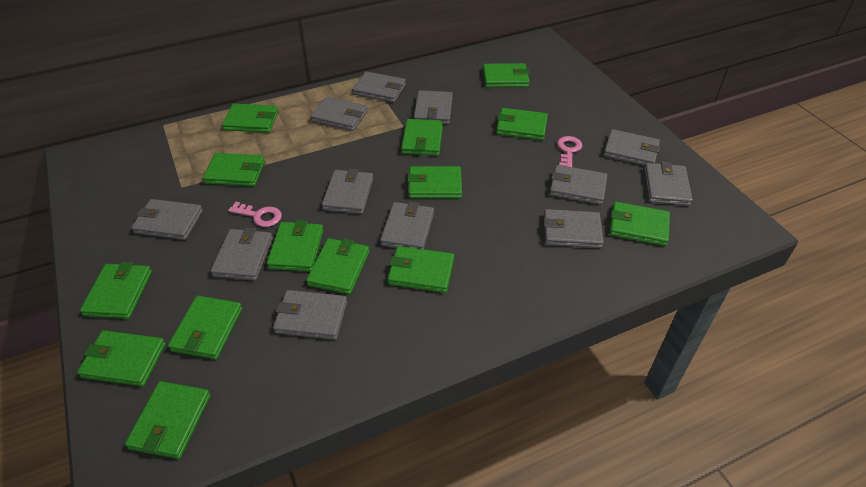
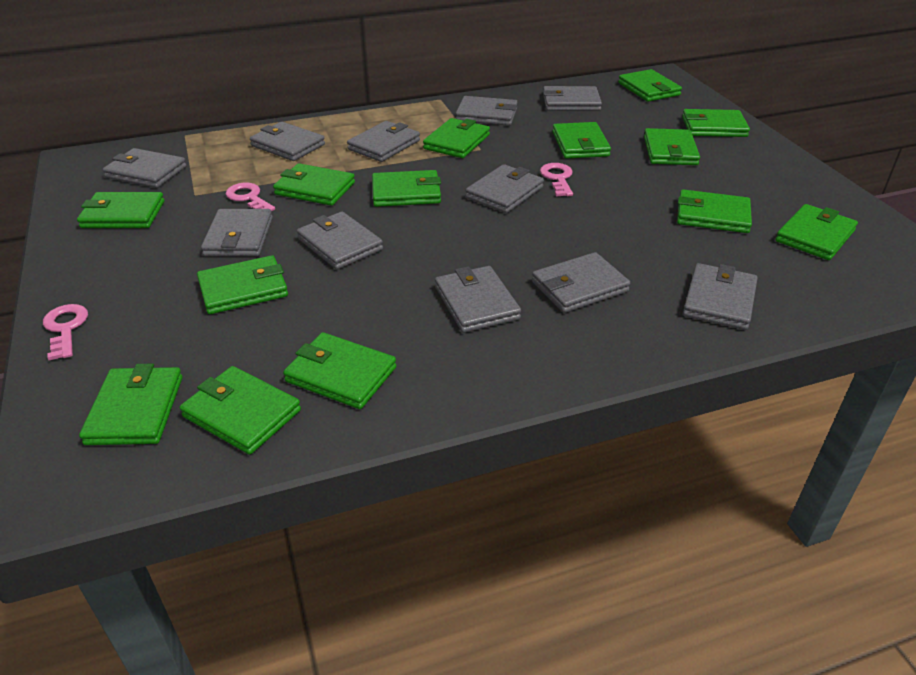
grey wallet: 12 -> 11
pink key: 2 -> 3

